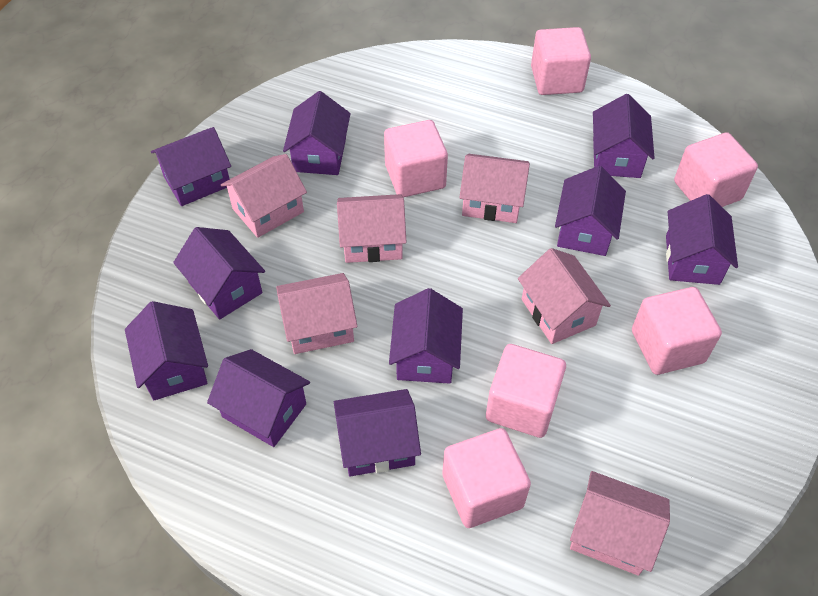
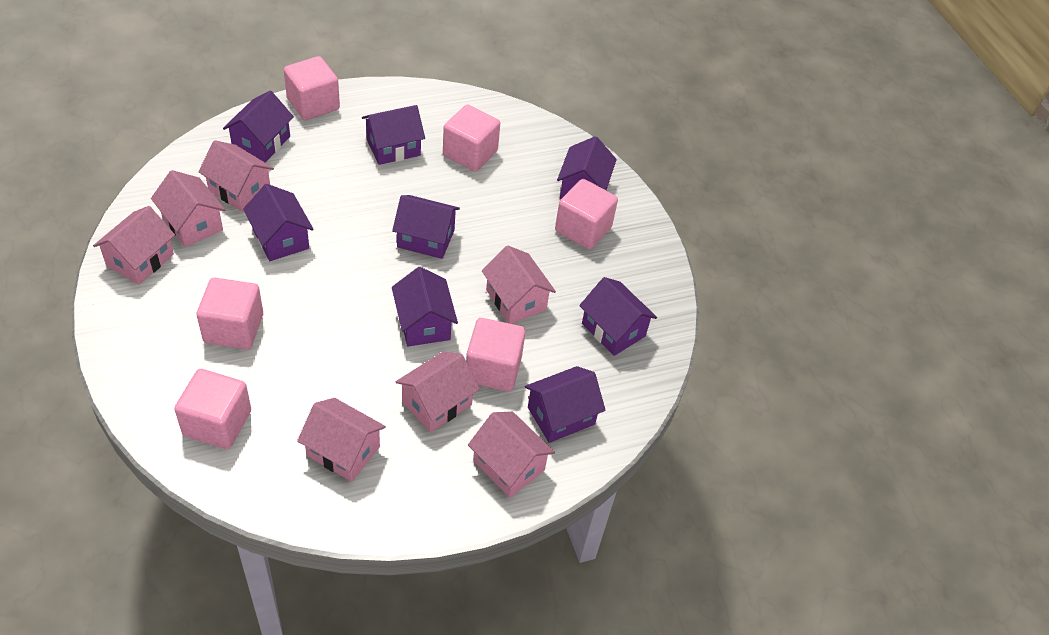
pink house: 6 -> 7
purple house: 10 -> 8

